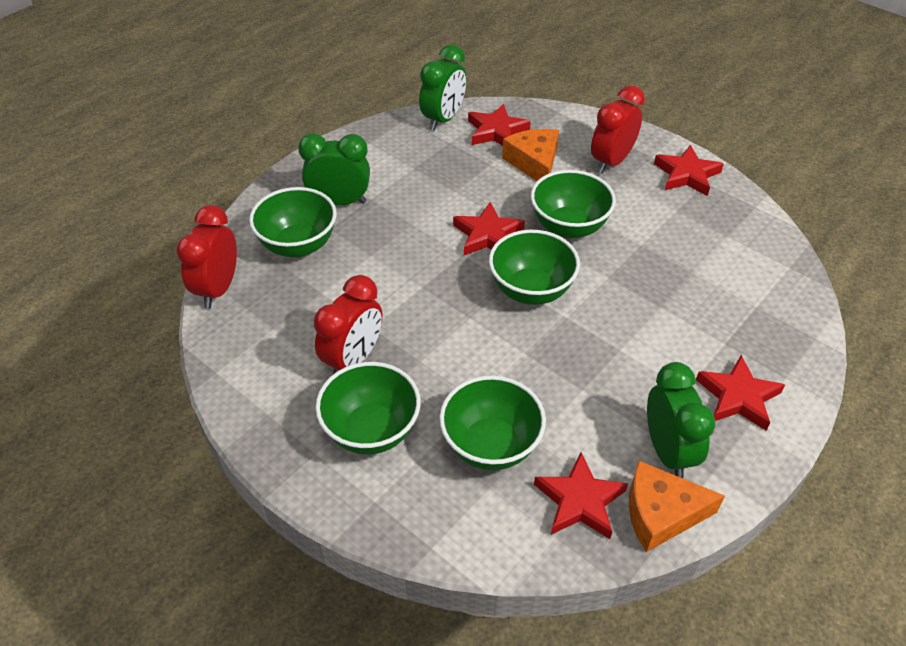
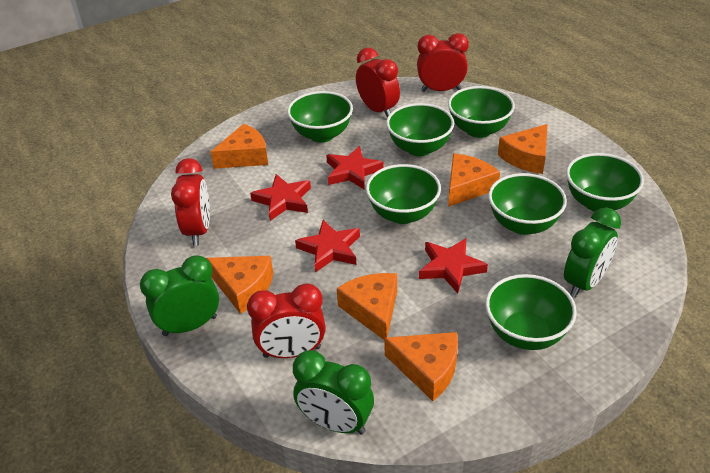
green bowl: 5 -> 7
orange cheese: 2 -> 6
red clock: 3 -> 4
red star: 5 -> 4

